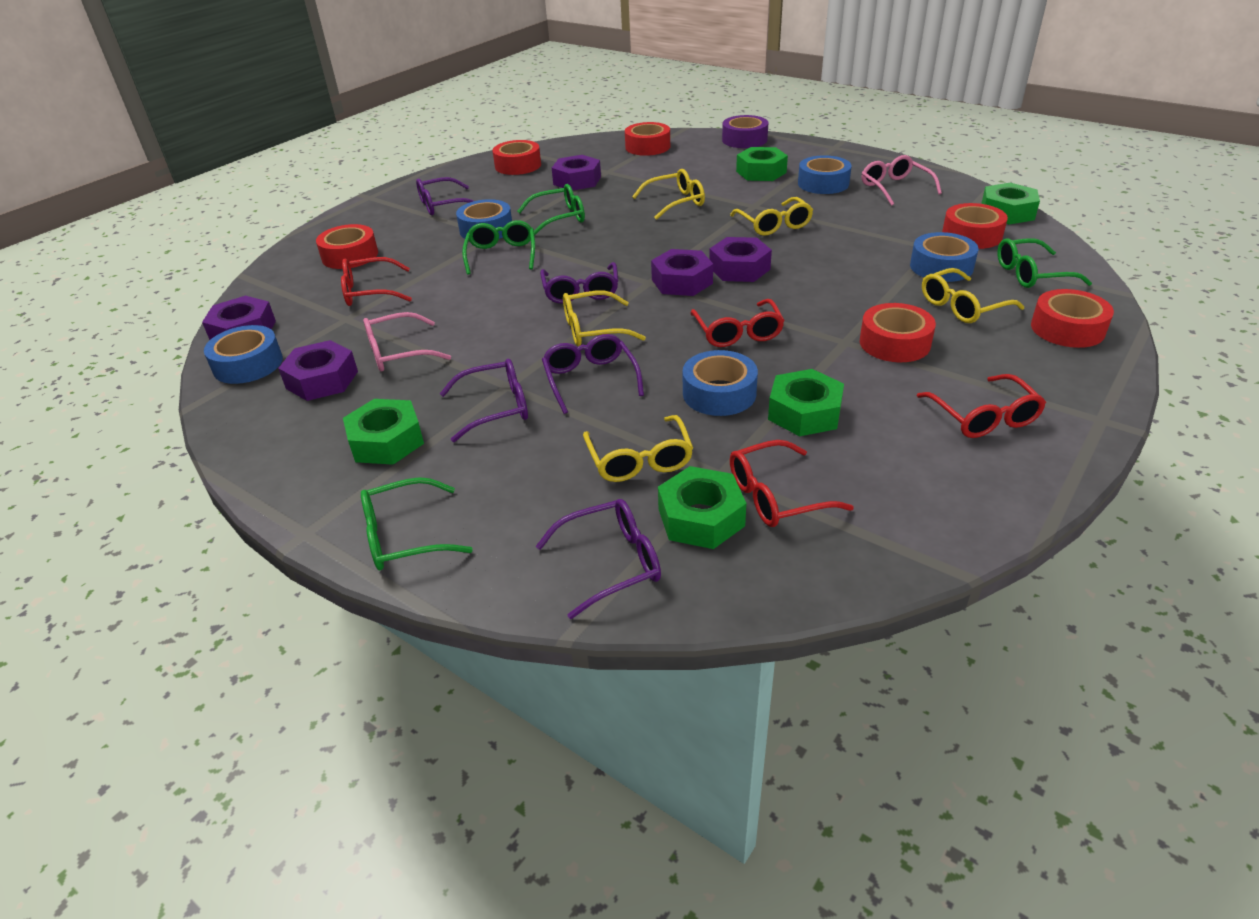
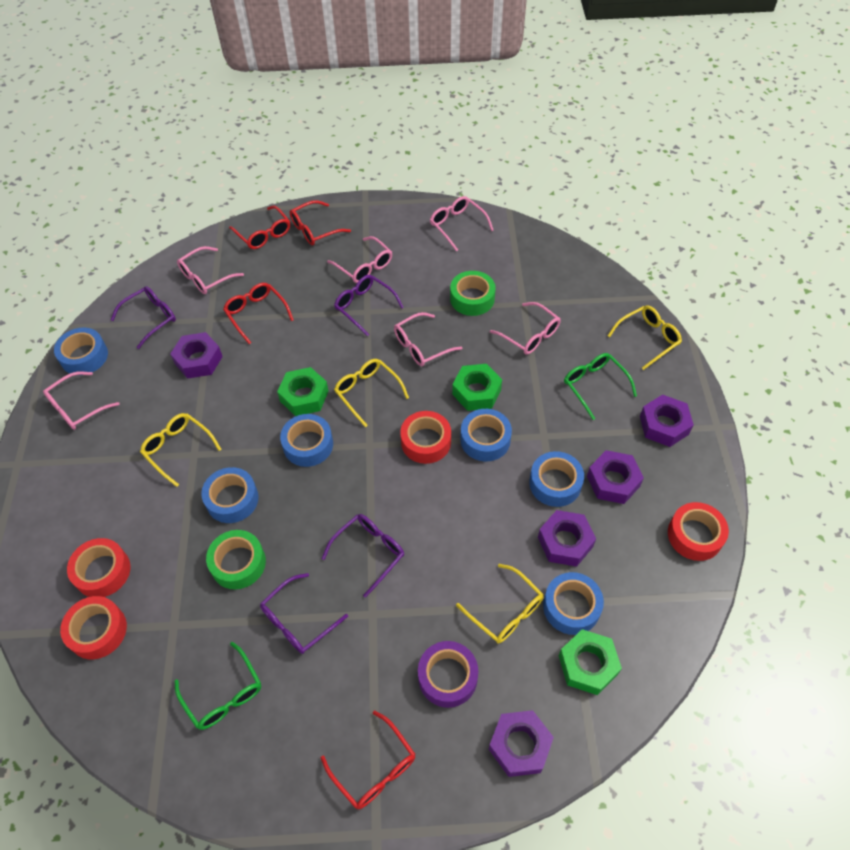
blue tape: 5 -> 6
green glasses: 4 -> 2
green nut: 5 -> 3
green tape: 0 -> 2
pink glasses: 2 -> 6
purple glasses: 5 -> 4
red tape: 6 -> 4
yellow glasses: 5 -> 4

